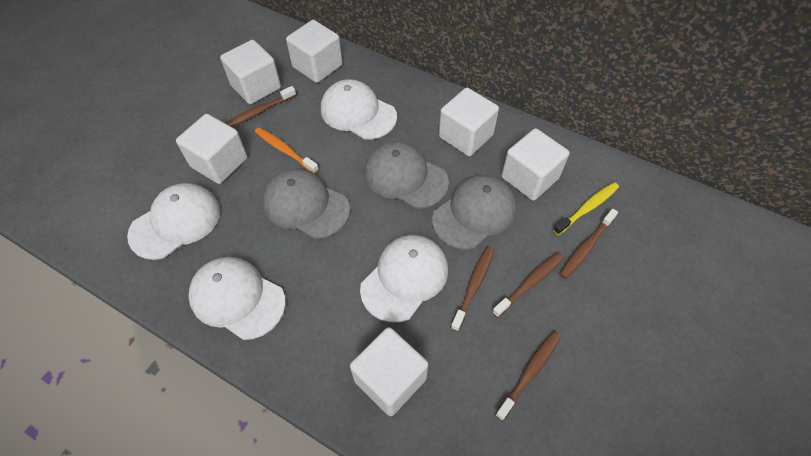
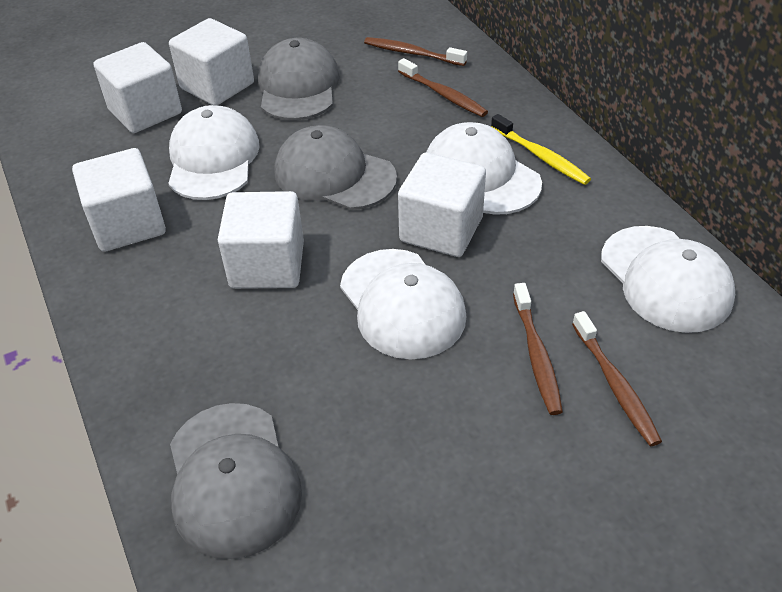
brown toothbrush: 5 -> 4
orange toothbrush: 1 -> 0
white cube: 6 -> 5

